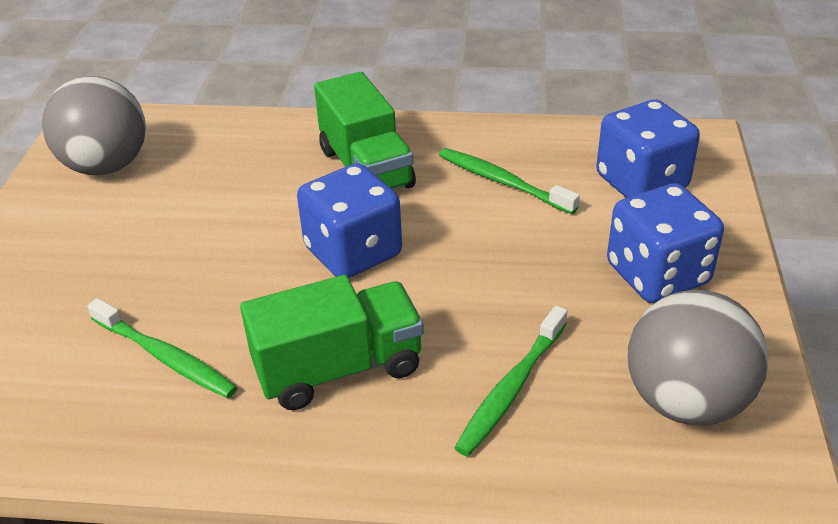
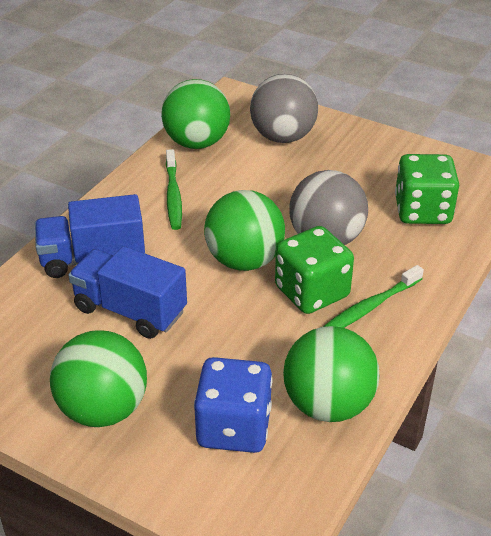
blue dice: 3 -> 1
blue truck: 0 -> 2
green ball: 0 -> 4
green dice: 0 -> 2
green toothbrush: 3 -> 2
green truck: 2 -> 0

